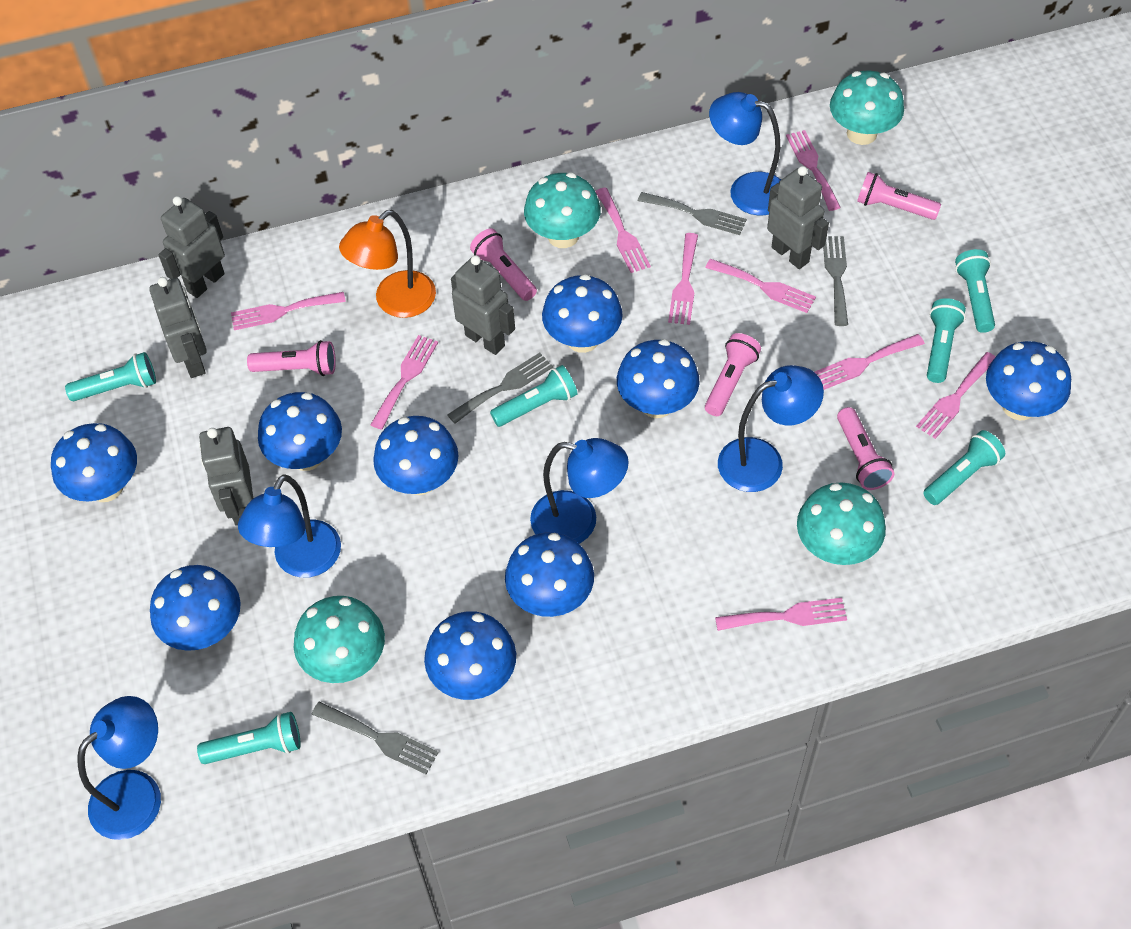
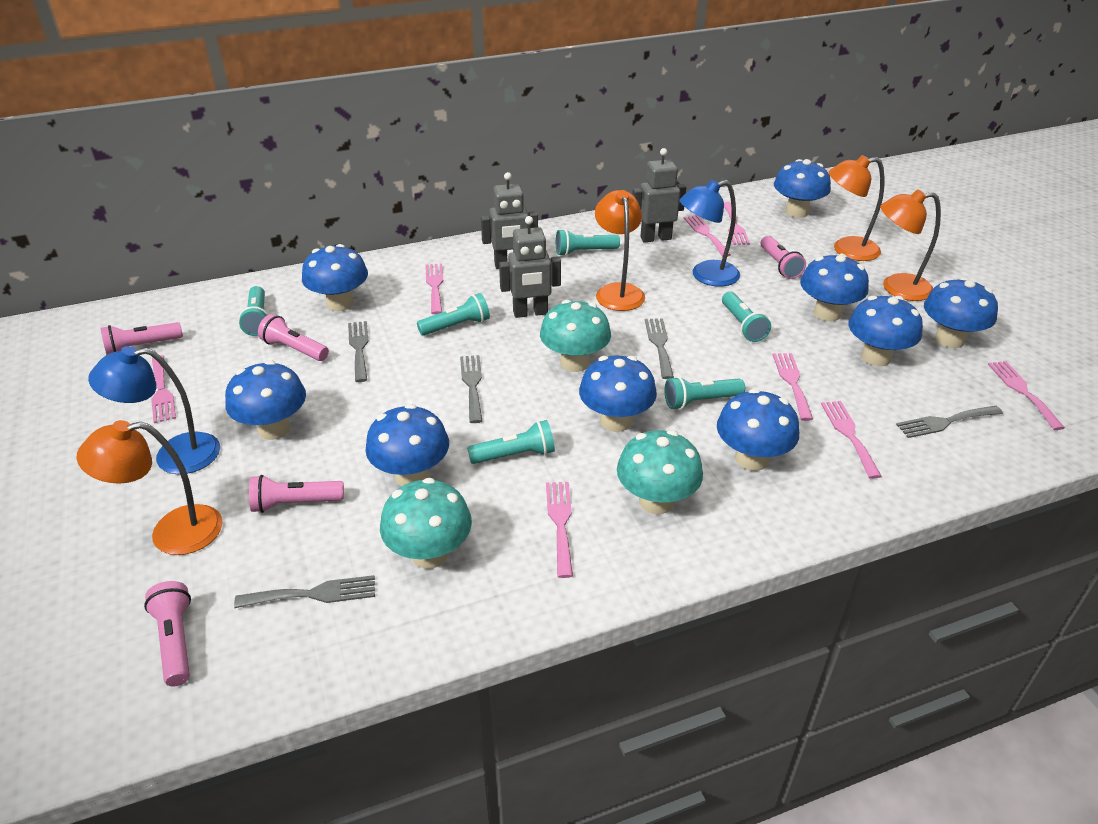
blue lamp: 5 -> 2
grey fork: 4 -> 5
grey robot: 5 -> 3
orange lamp: 1 -> 4
pink fork: 9 -> 8
turquoise mushroom: 4 -> 3

